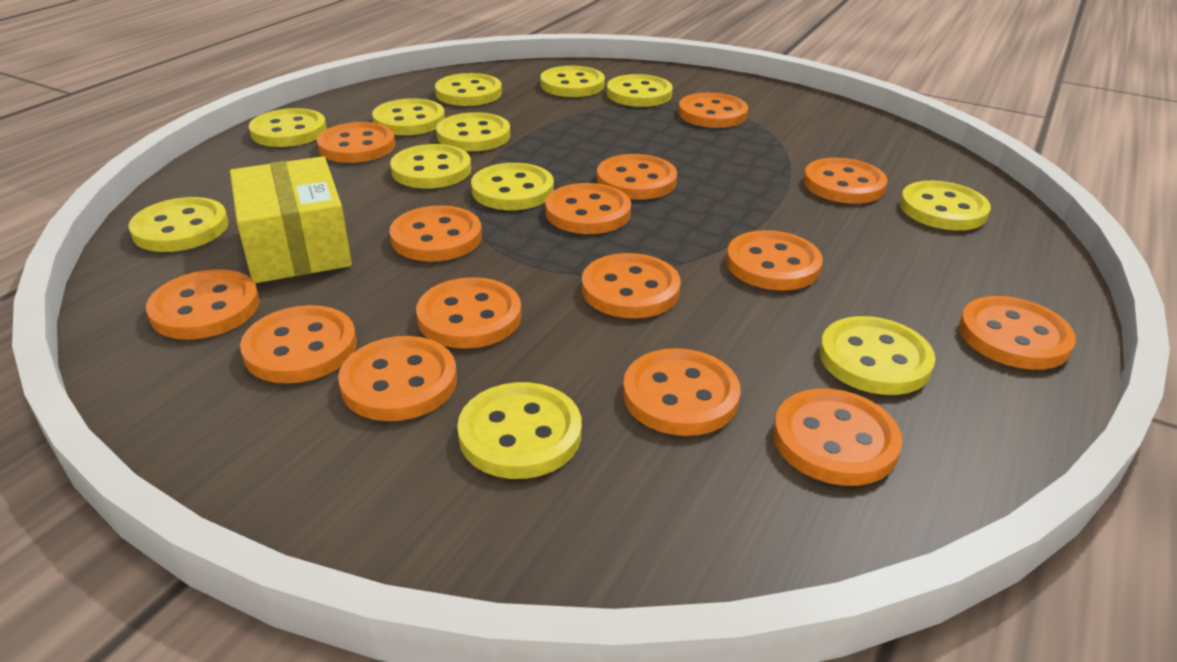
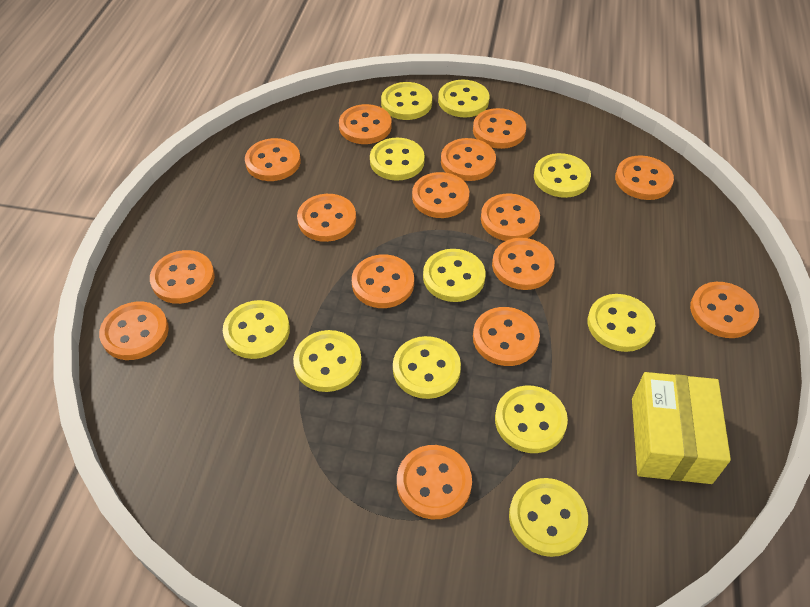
yellow button: 12 -> 11

